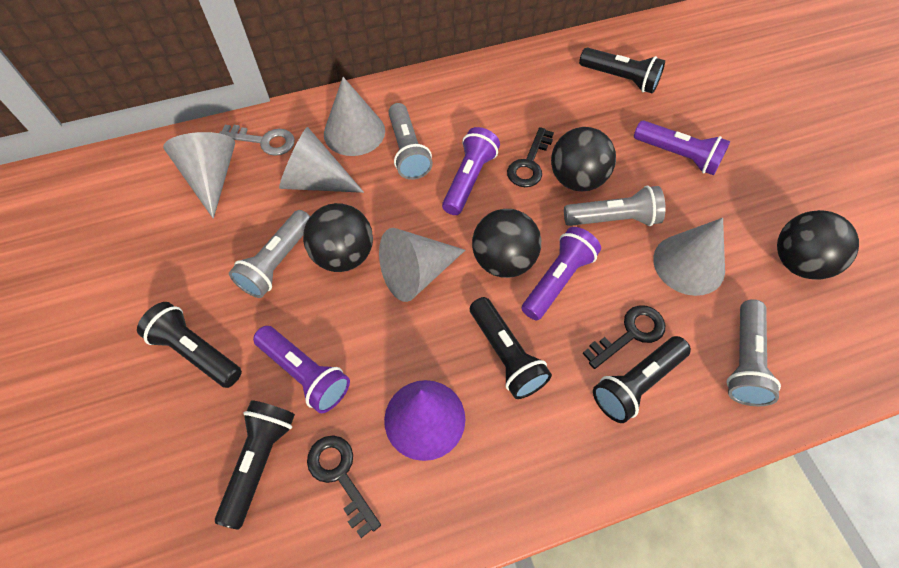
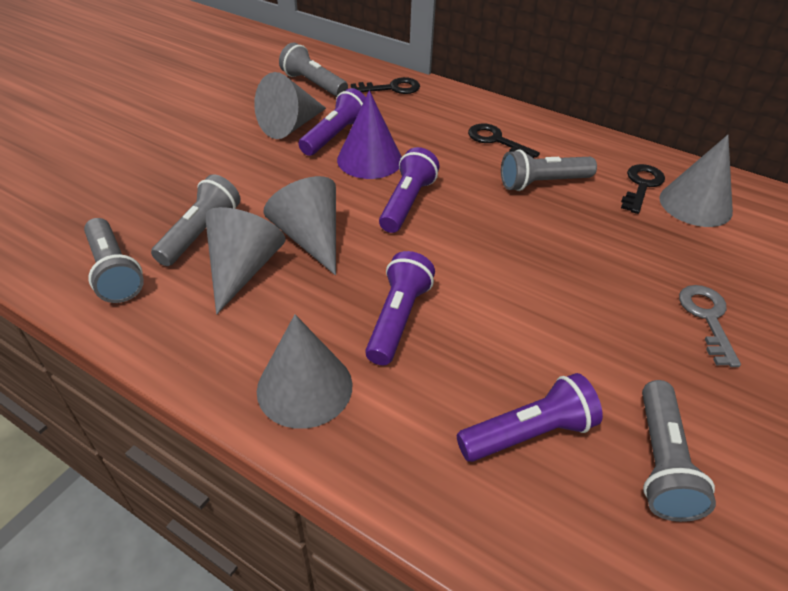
black ball: 4 -> 0
black flashlight: 5 -> 0
grey flashlight: 4 -> 5

